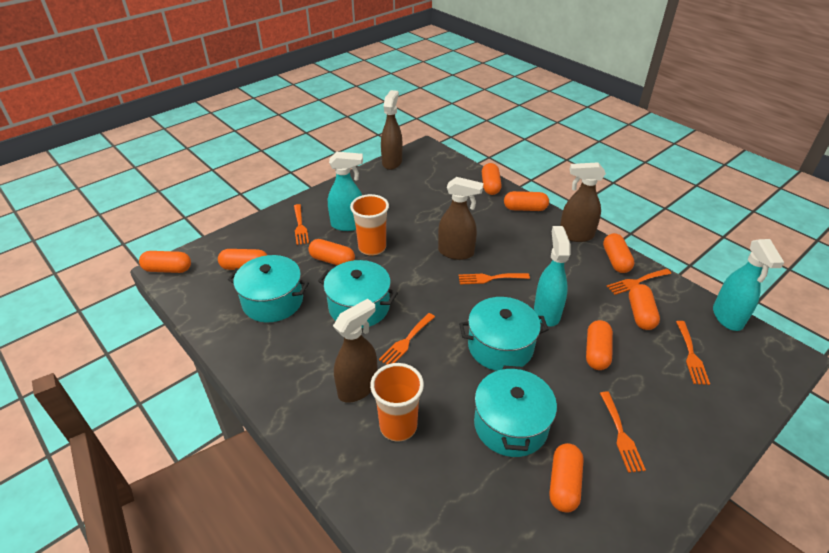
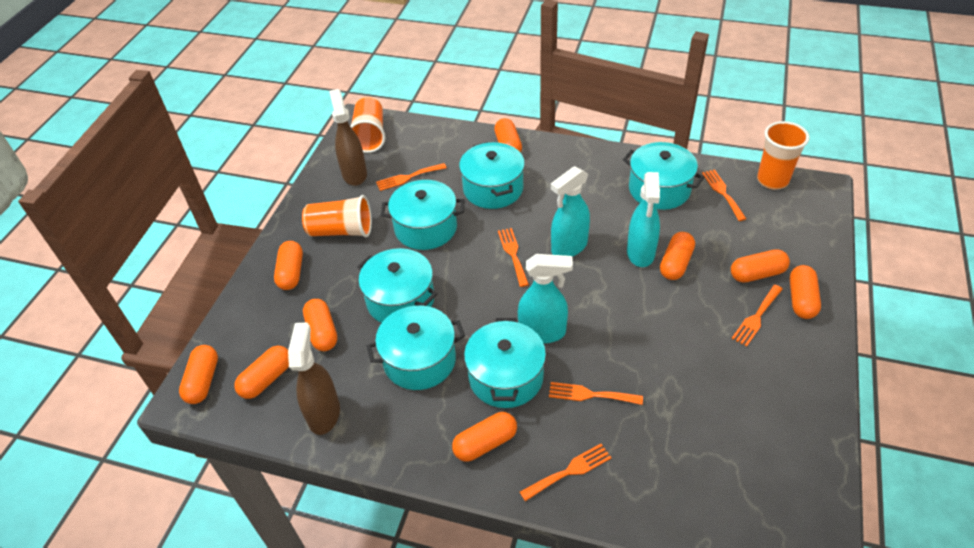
brown spray bottle: 4 -> 2
orange cup: 2 -> 3
turquoise pot: 4 -> 6

